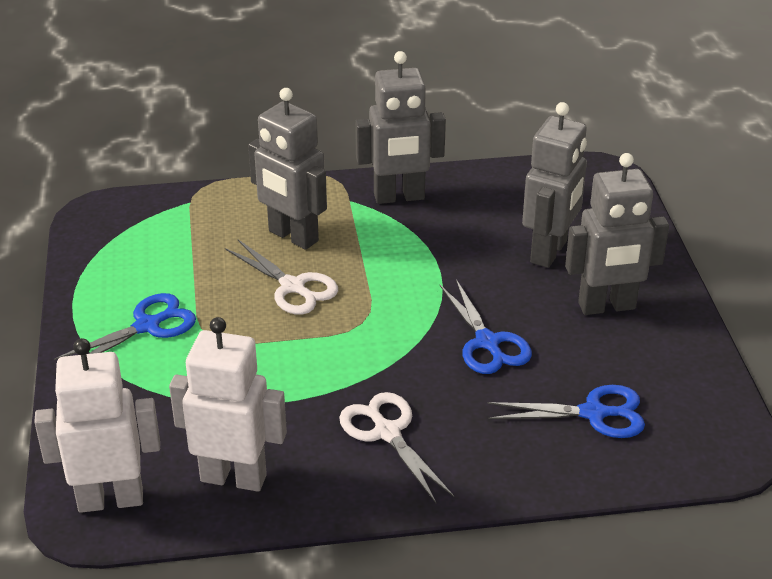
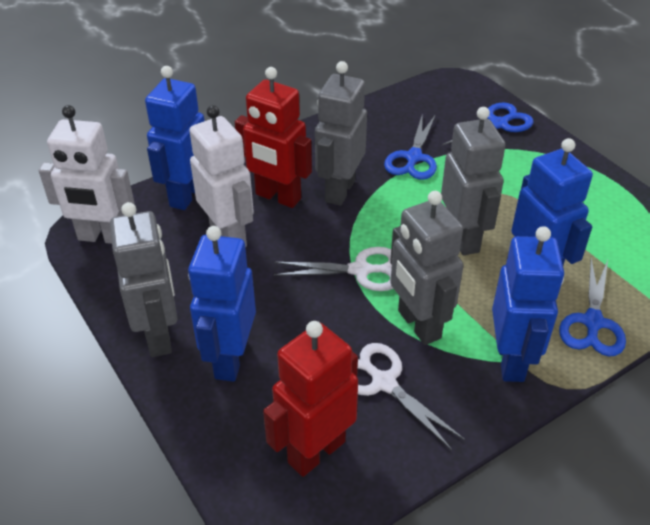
blue robot: 0 -> 4
red robot: 0 -> 2

